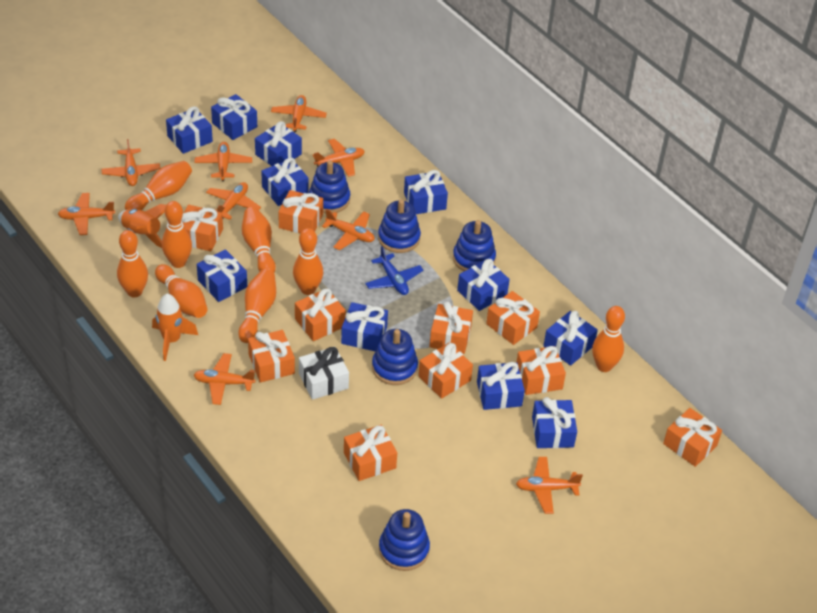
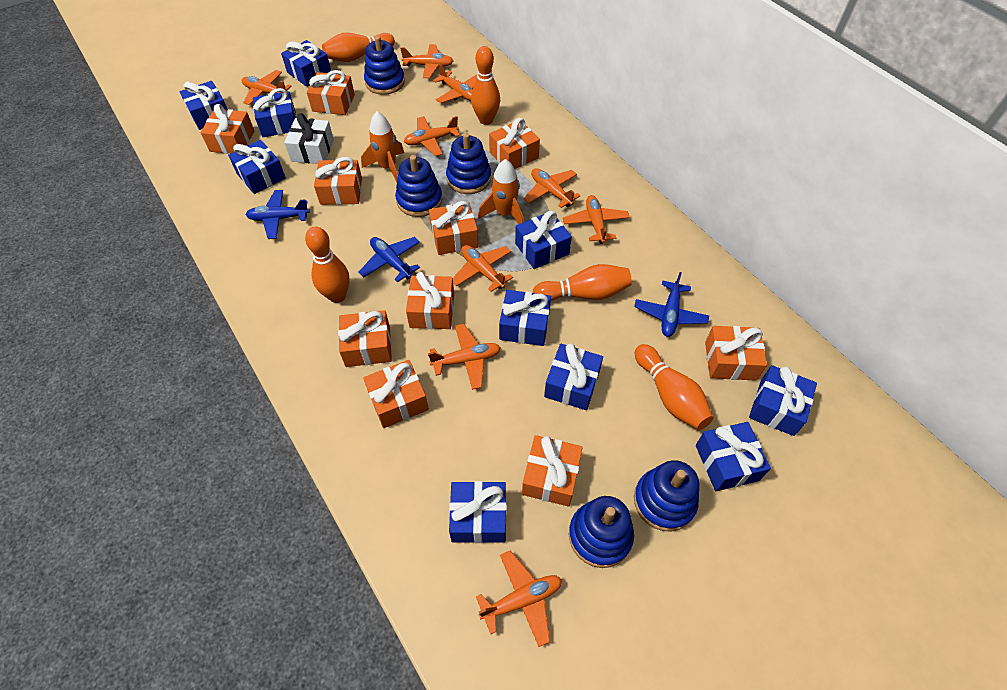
blue gift: 11 -> 10
blue plane: 1 -> 3
orange bowling pin: 8 -> 5

